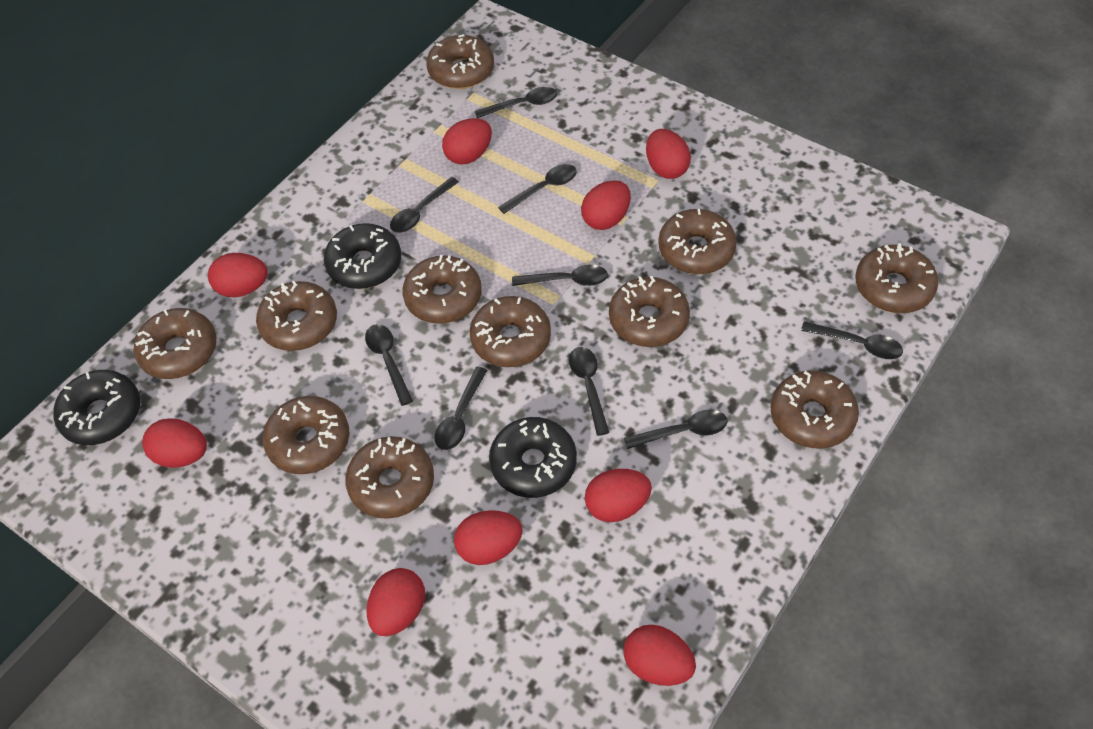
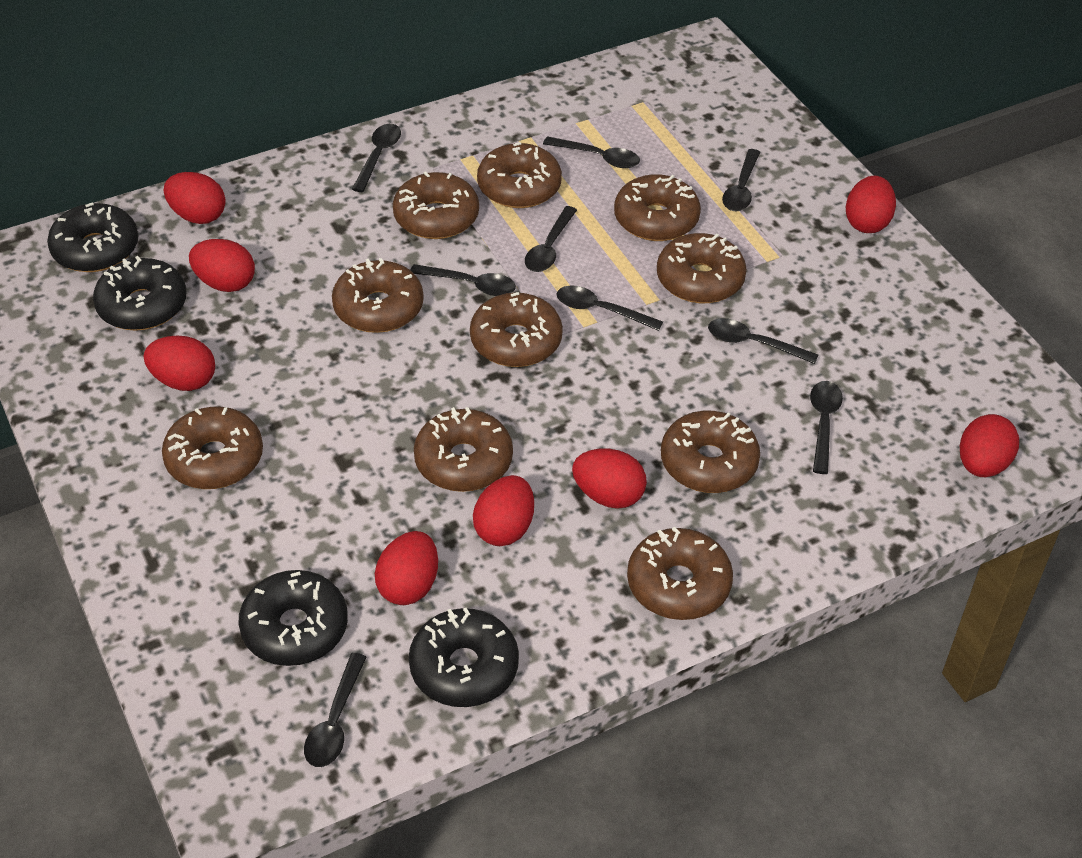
black donut: 3 -> 4
brown donut: 11 -> 10
red egg: 9 -> 8

